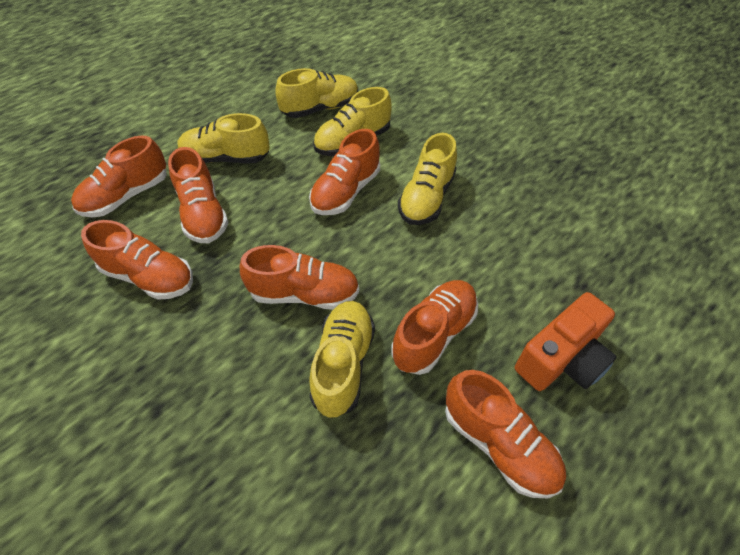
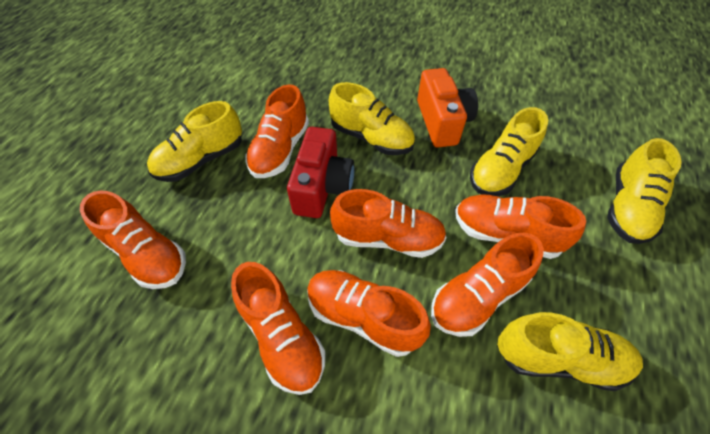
red camera: 0 -> 1

